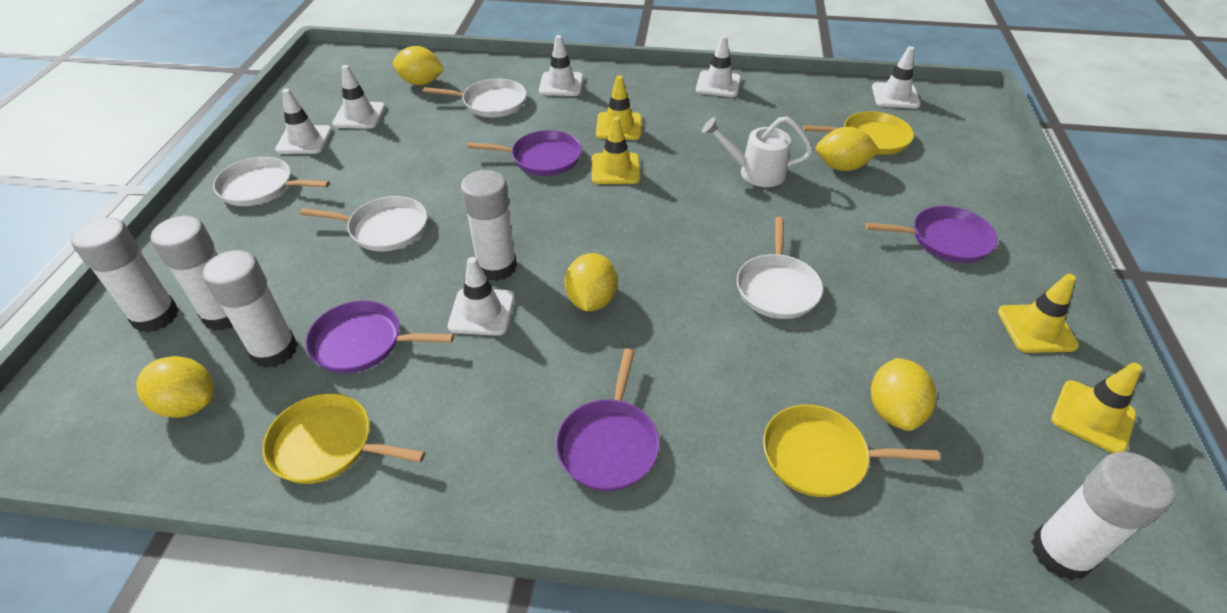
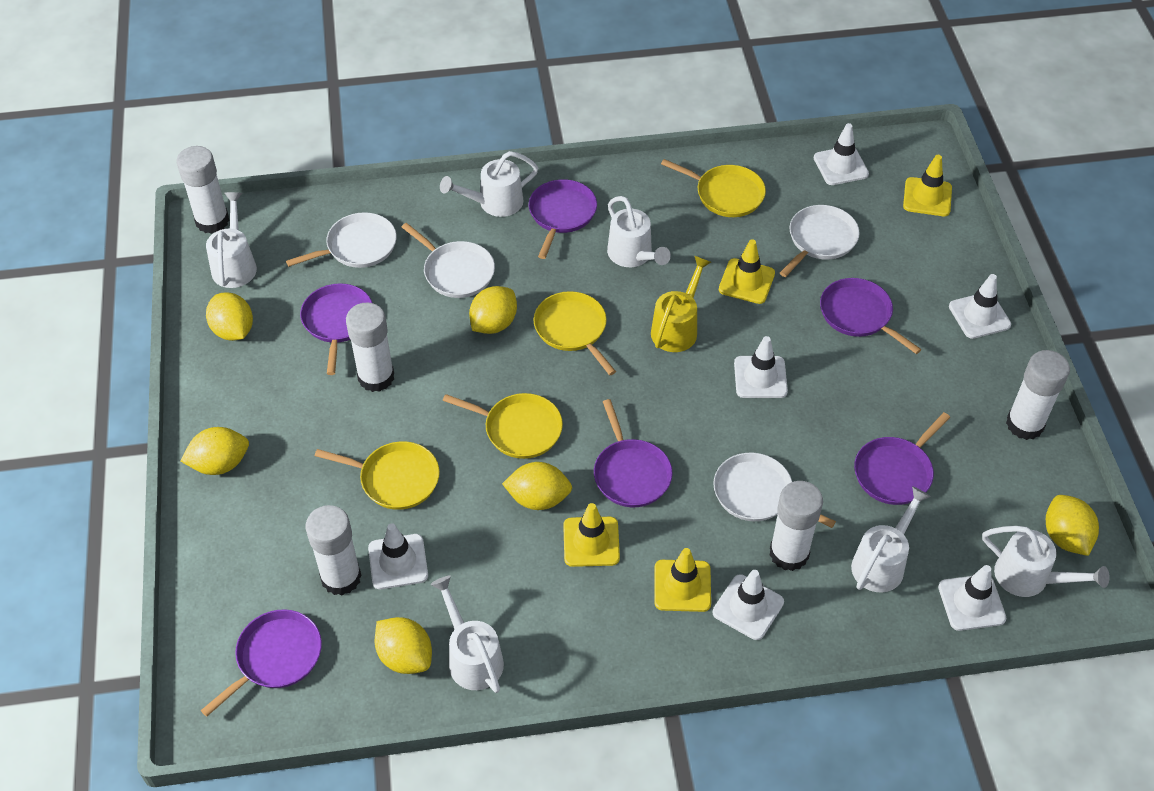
purple pan: 4 -> 6
white watering can: 1 -> 6
yellow lemon: 5 -> 6
yellow pan: 3 -> 4
yellow watering can: 0 -> 1

